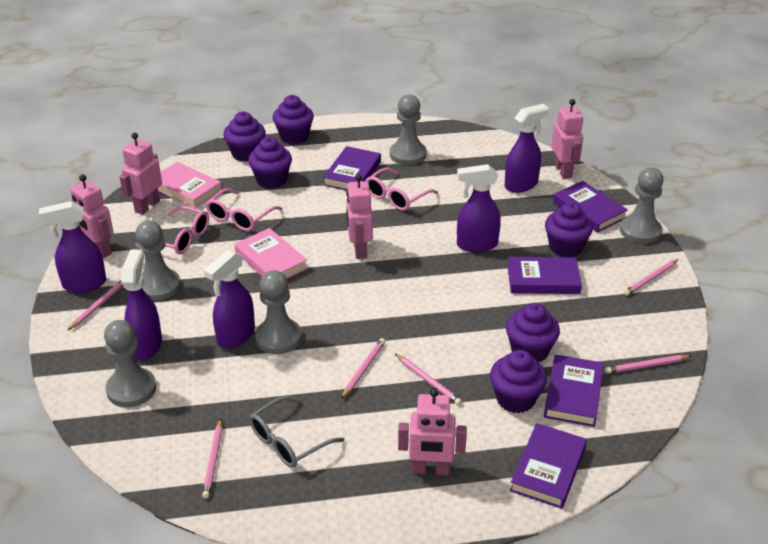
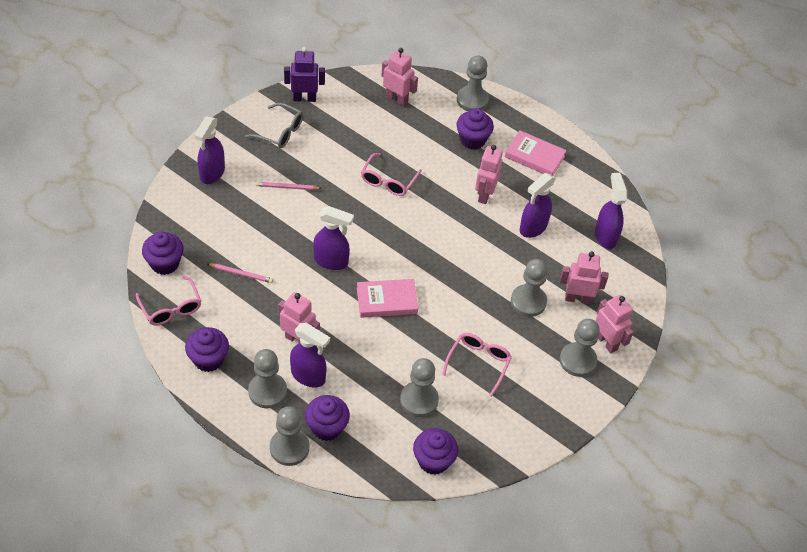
grey pawn: 5 -> 6
pink pencil: 6 -> 2
purple book: 5 -> 0
purple cupcake: 6 -> 5
purple robot: 0 -> 1

